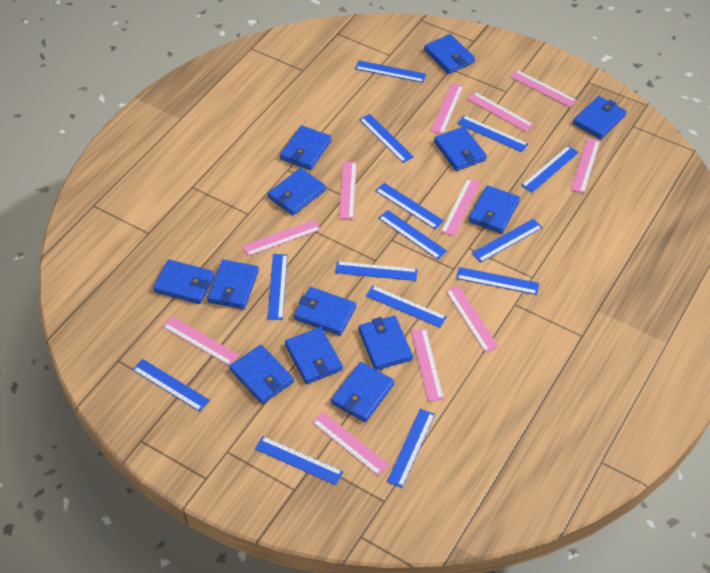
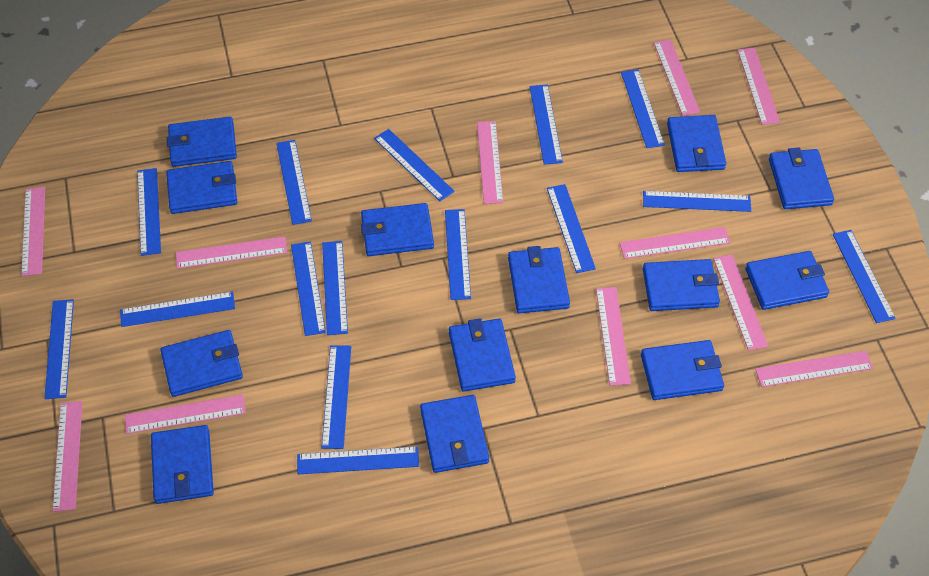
blue ruler: 14 -> 15

